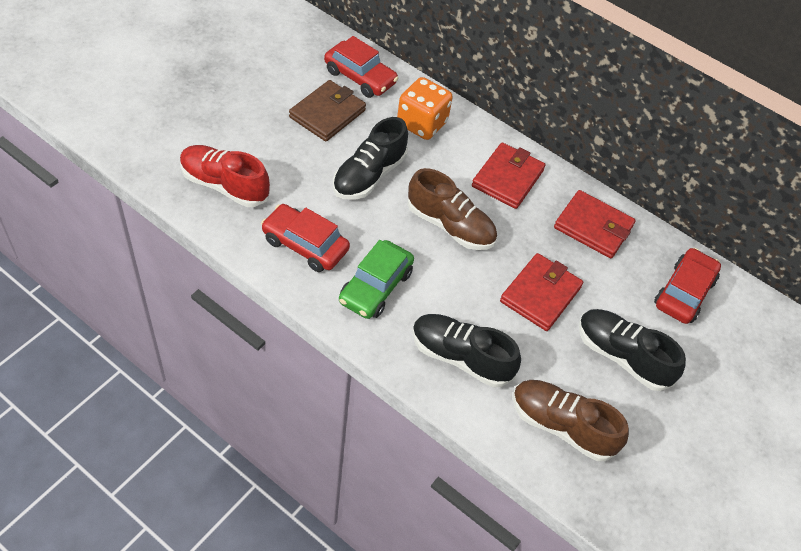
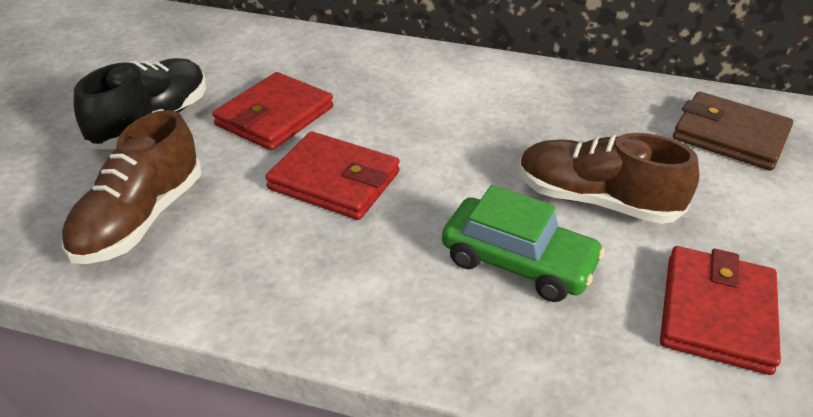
black shoe: 3 -> 1
orange dice: 1 -> 0
red car: 3 -> 0
red shoe: 1 -> 0

